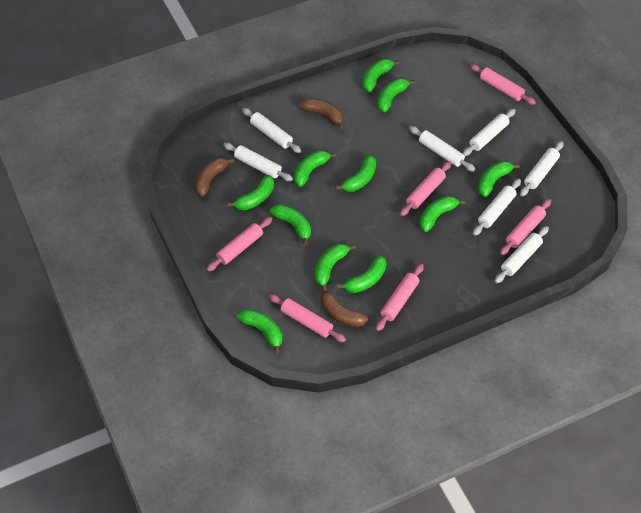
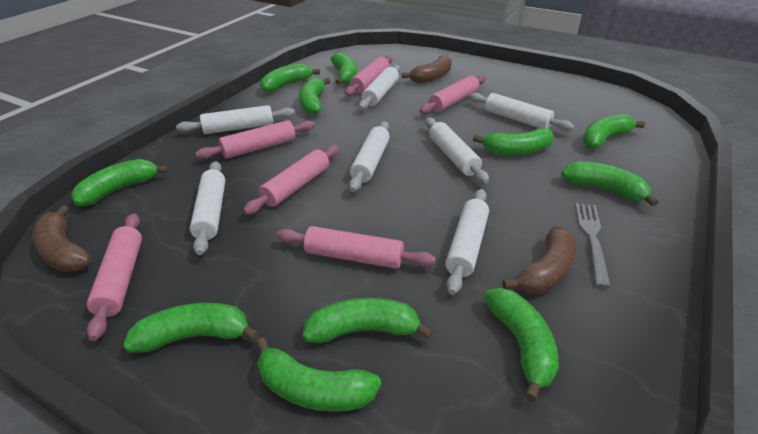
grey fork: 0 -> 1

